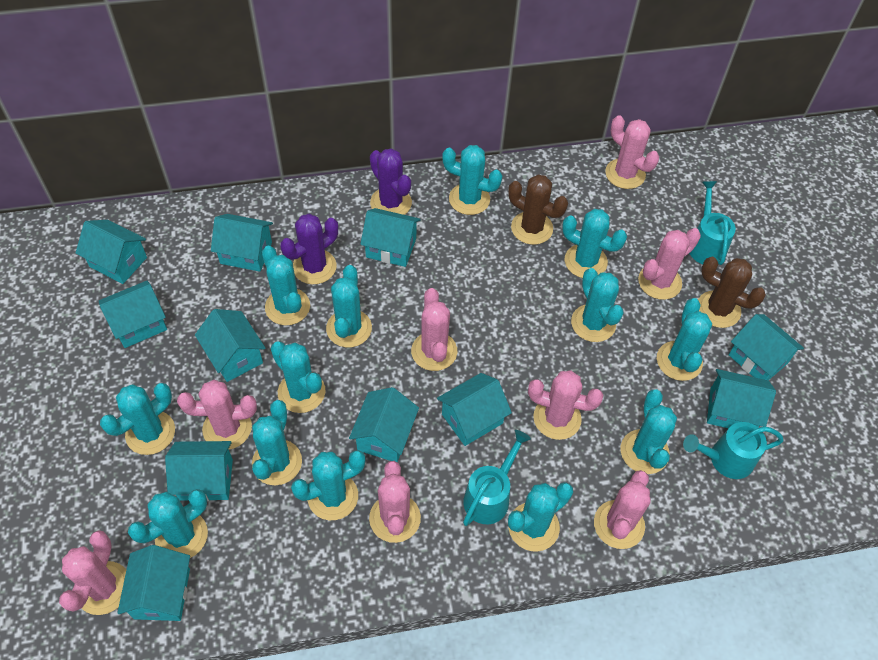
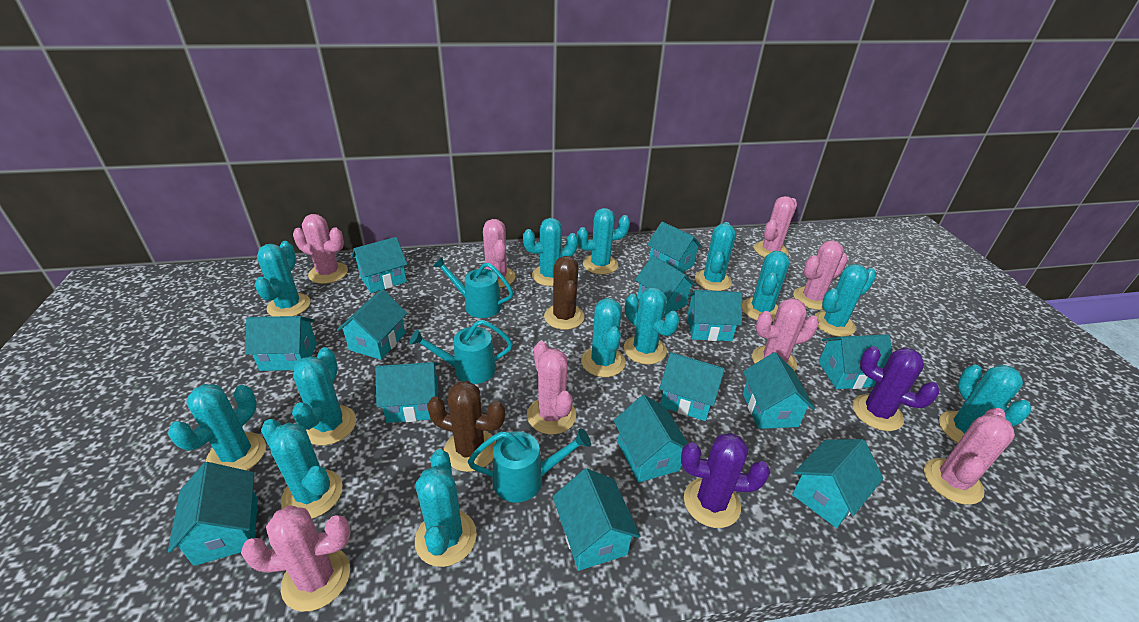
turquoise house: 11 -> 14

